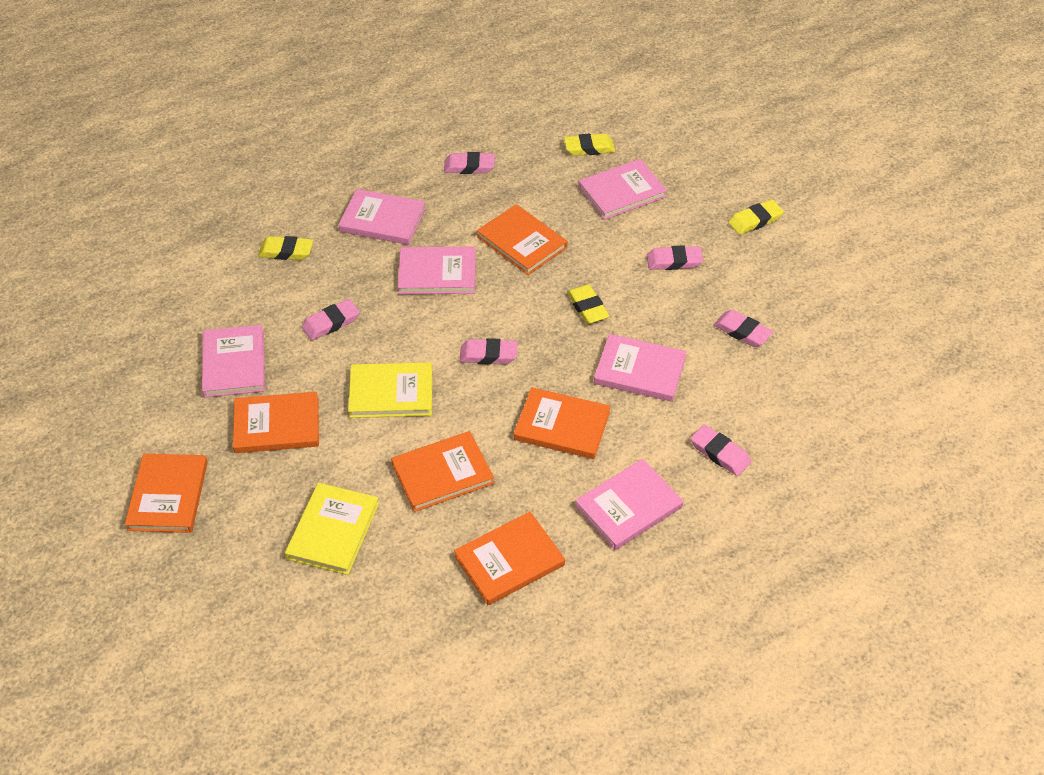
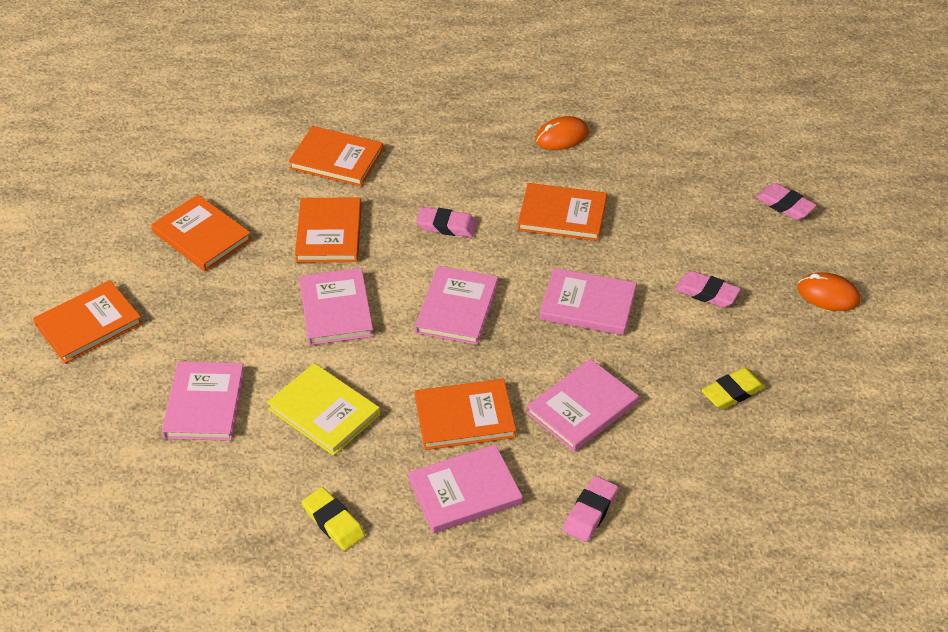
orange mouse: 0 -> 2
pink eraser: 6 -> 4
yellow book: 2 -> 1
yellow eraser: 4 -> 2

